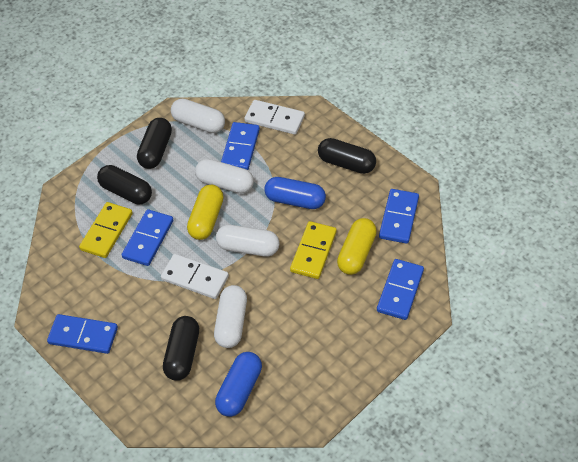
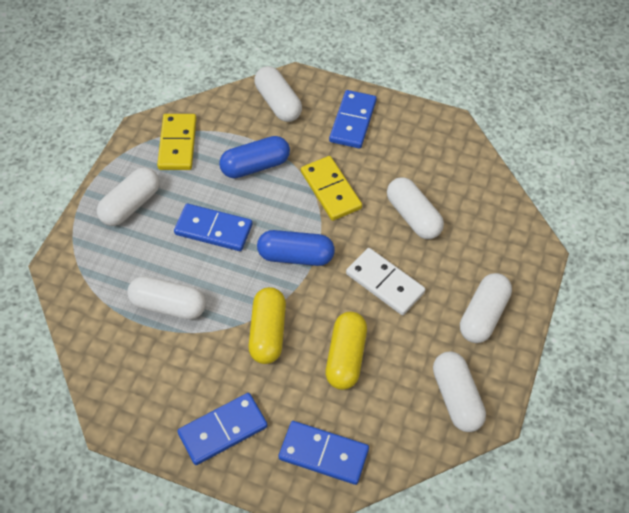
black capsule: 4 -> 0
blue domino: 5 -> 4
white capsule: 4 -> 6
white domino: 2 -> 1

